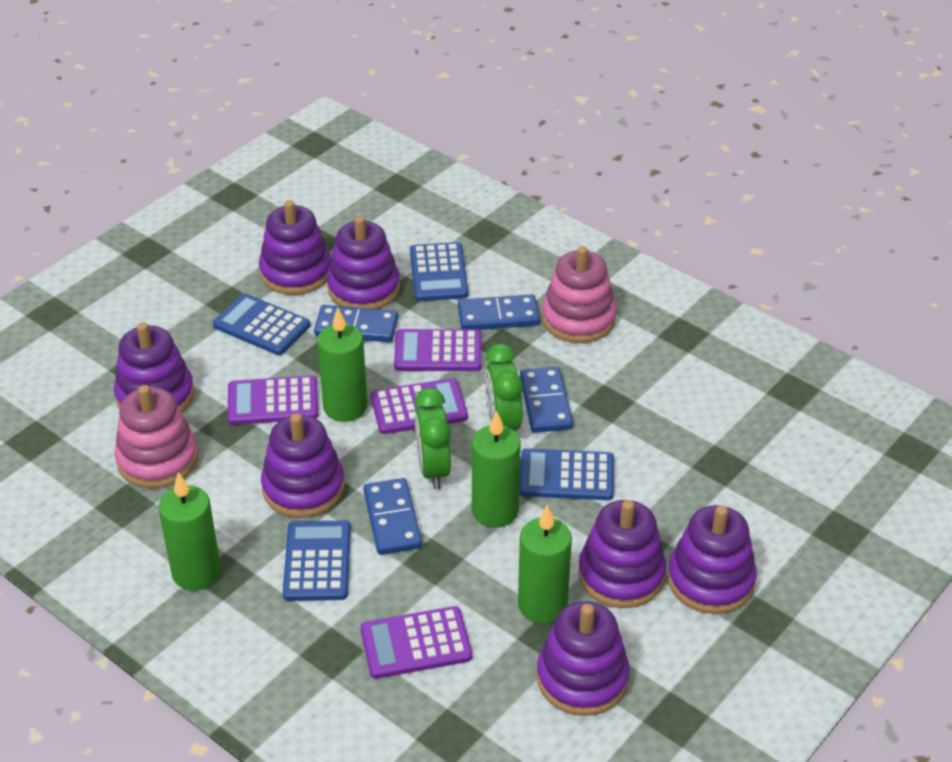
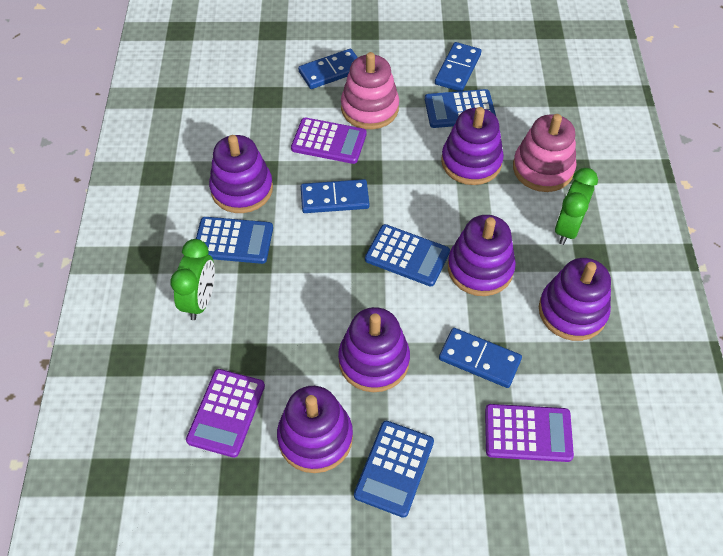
green candle: 4 -> 0
purple calculator: 4 -> 3
purple stacking toy: 7 -> 6

